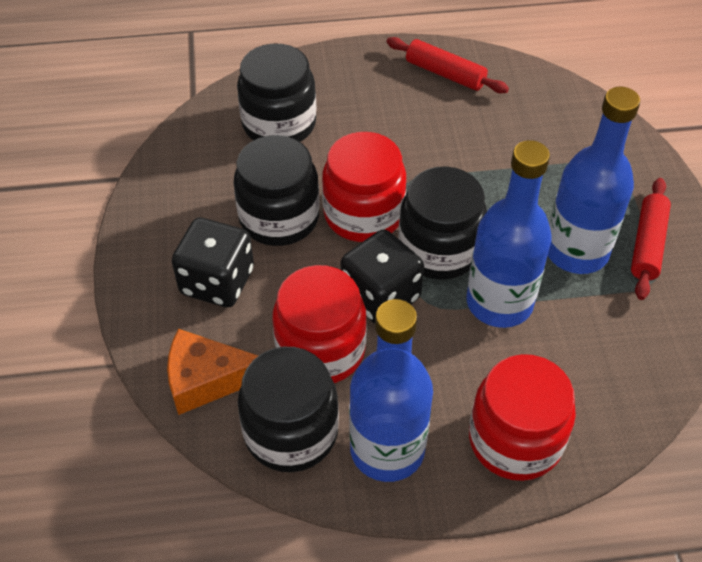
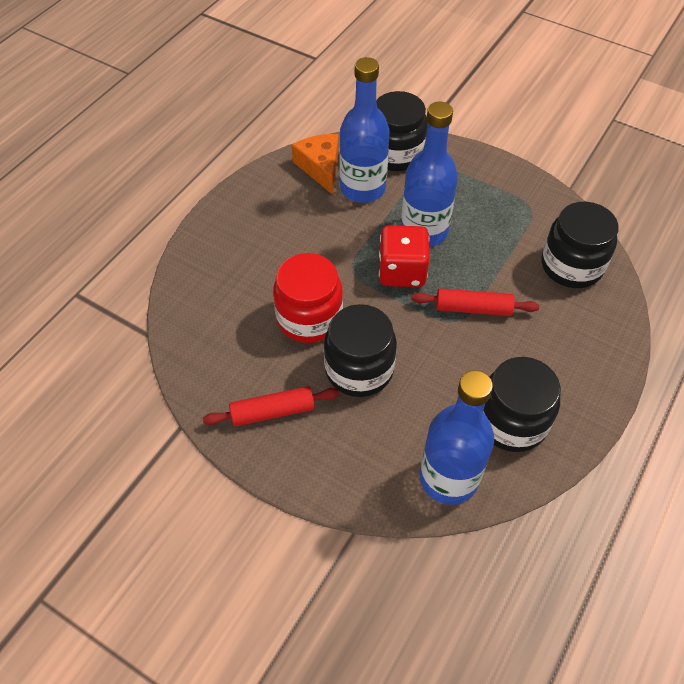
black dice: 2 -> 0
red dice: 0 -> 1
red jar: 3 -> 1

